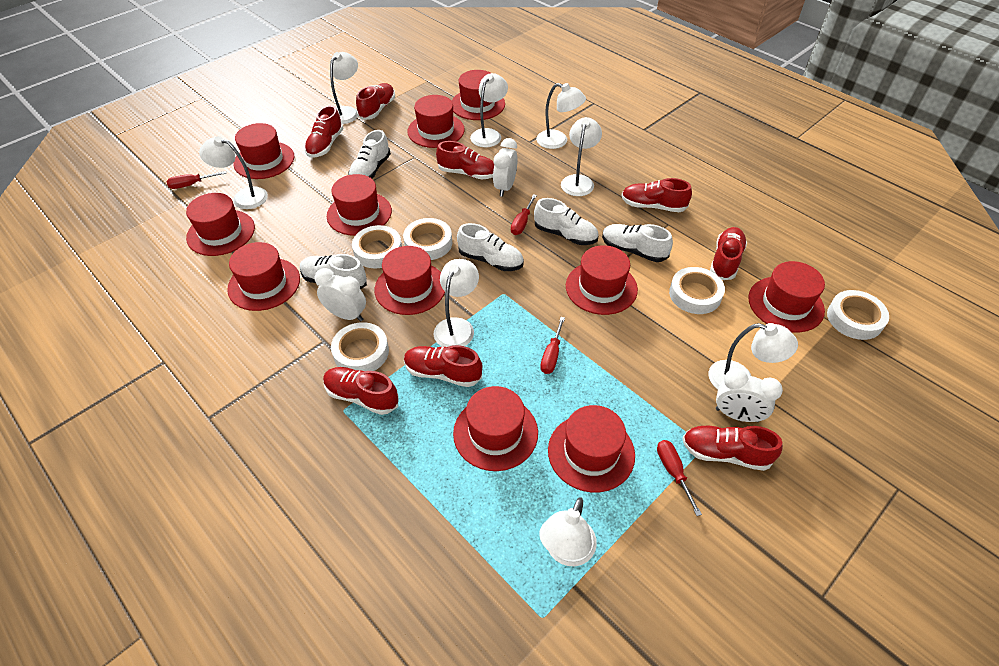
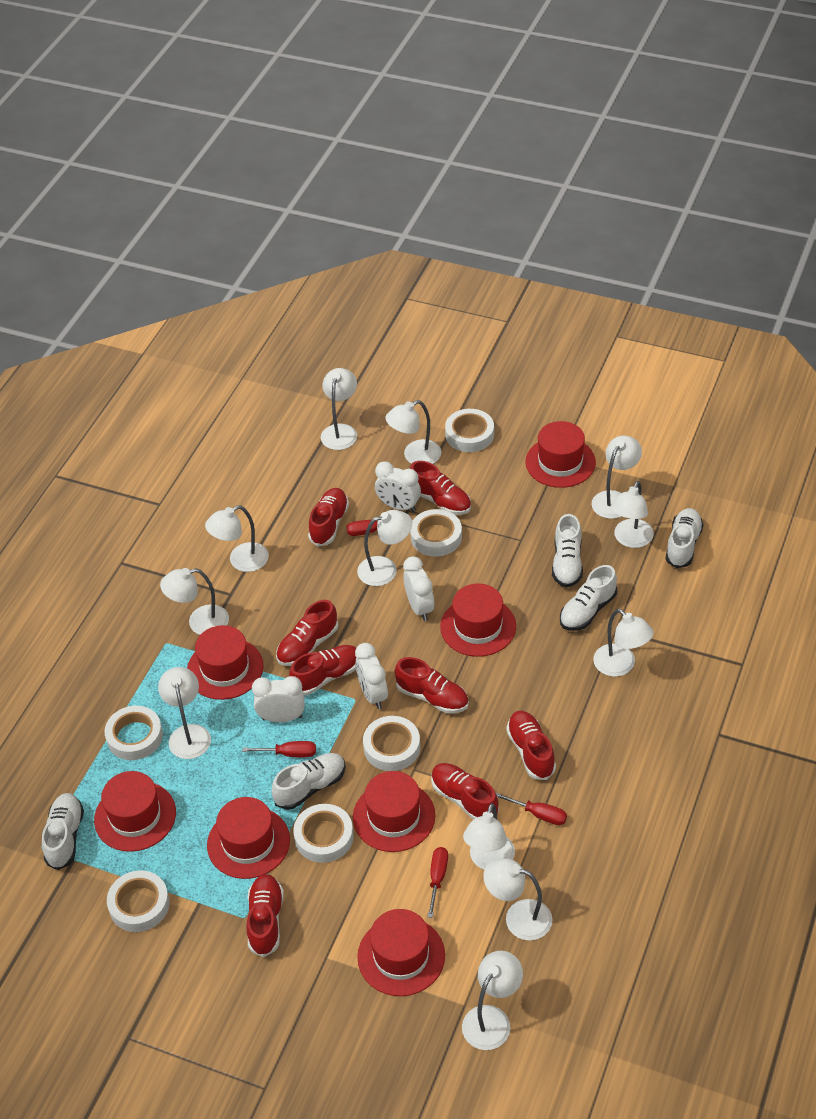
red hat: 11 -> 7
white clock: 3 -> 4
white lamp: 8 -> 12
white tape: 5 -> 6

